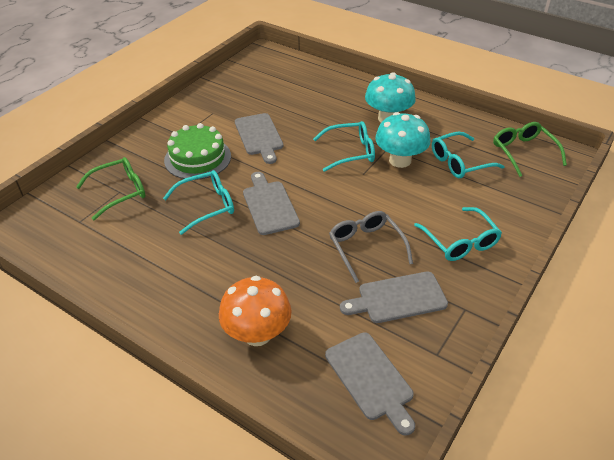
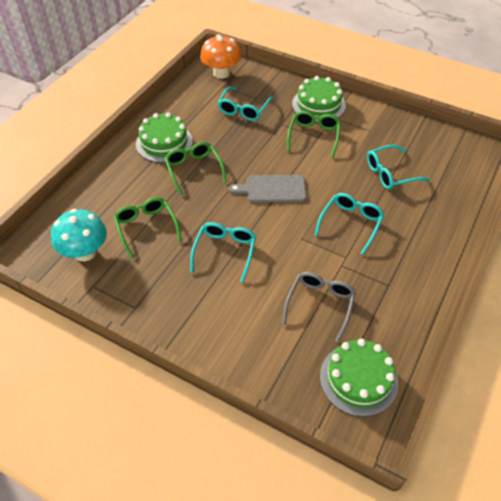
green cake: 1 -> 3
green glasses: 2 -> 3
grey cutting board: 4 -> 1
turquoise mushroom: 2 -> 1

